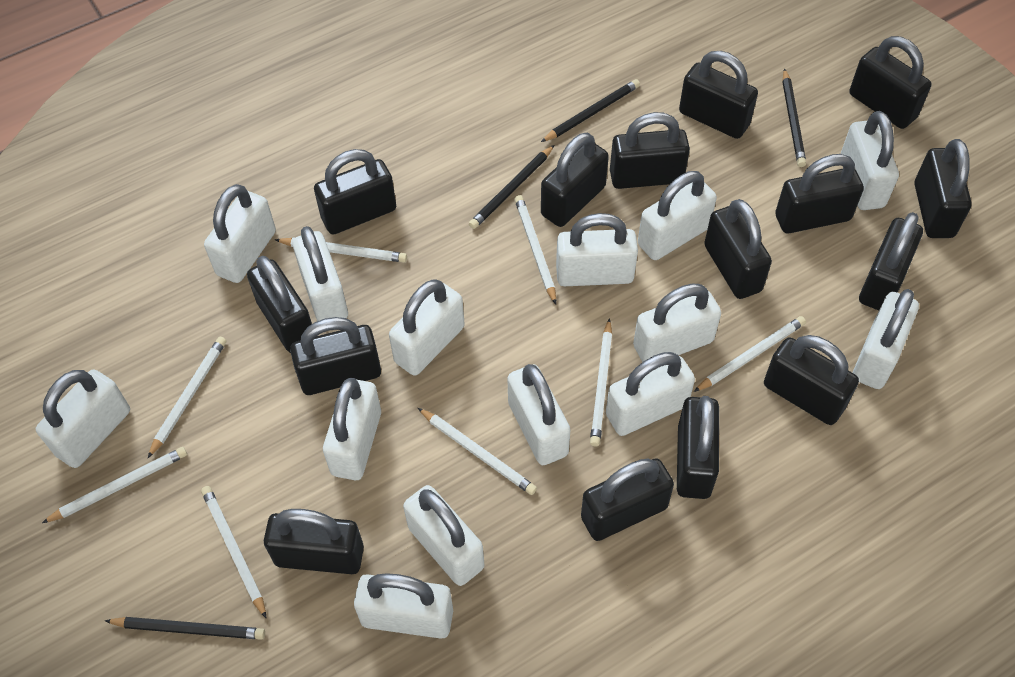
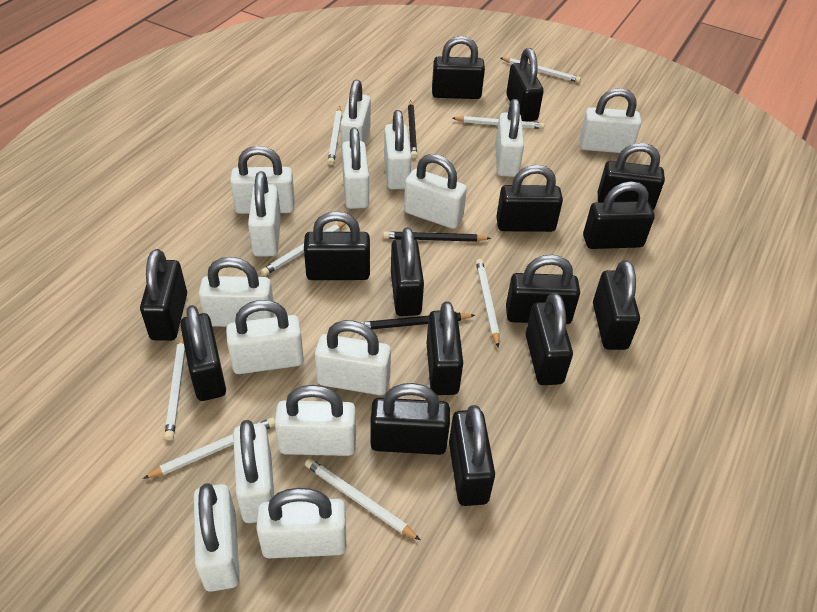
black pencil: 4 -> 3
white padlock: 14 -> 15

